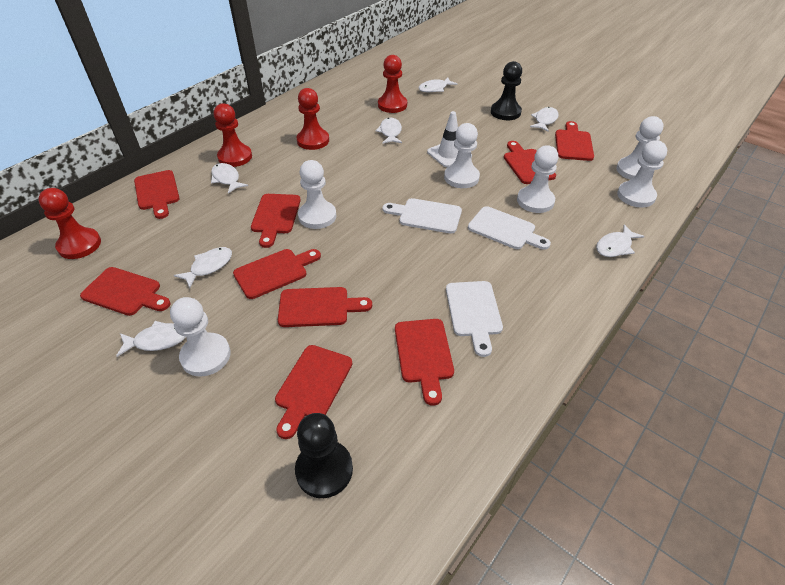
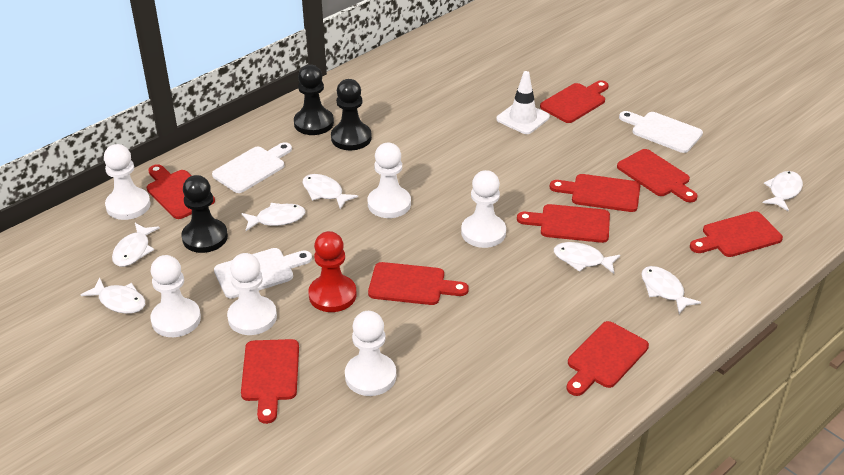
black pawn: 2 -> 3
red pawn: 4 -> 1

